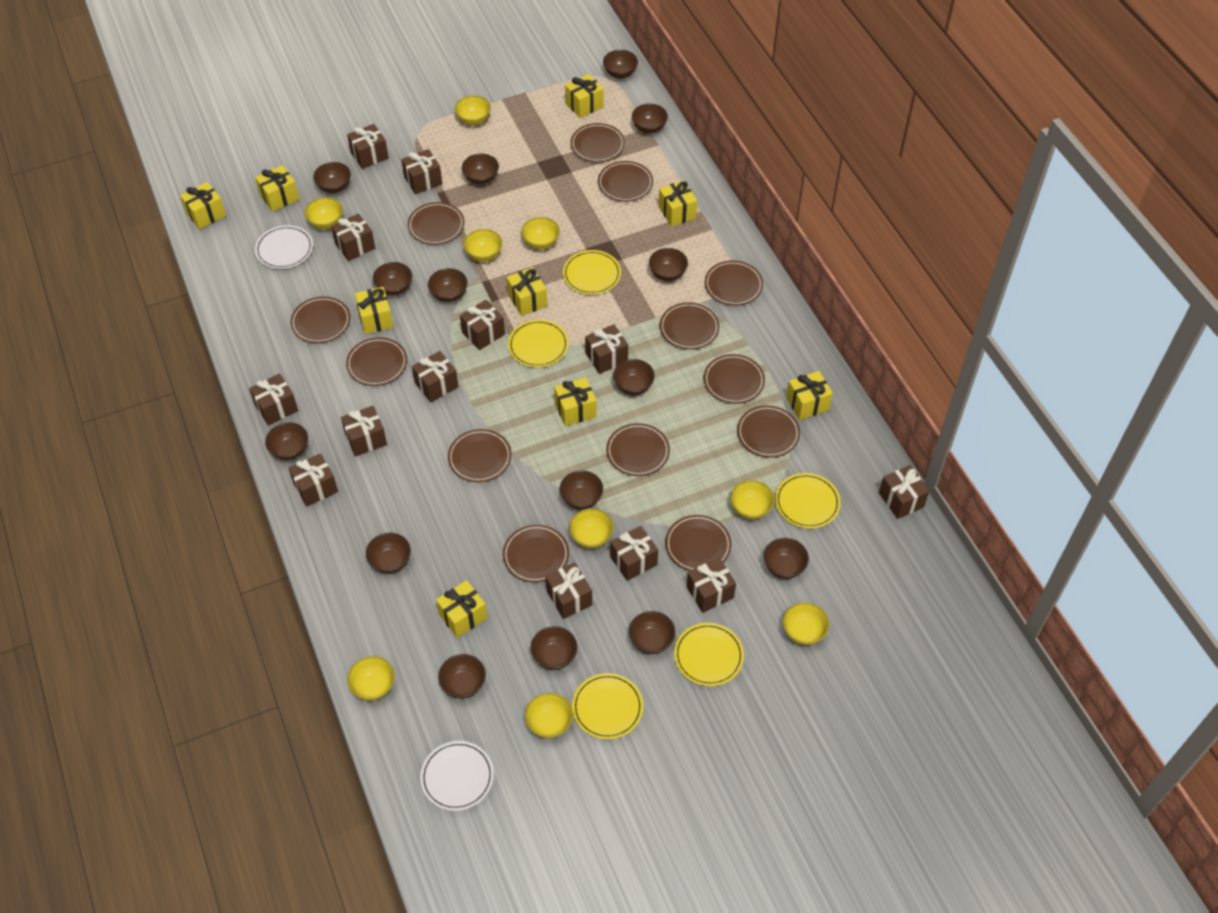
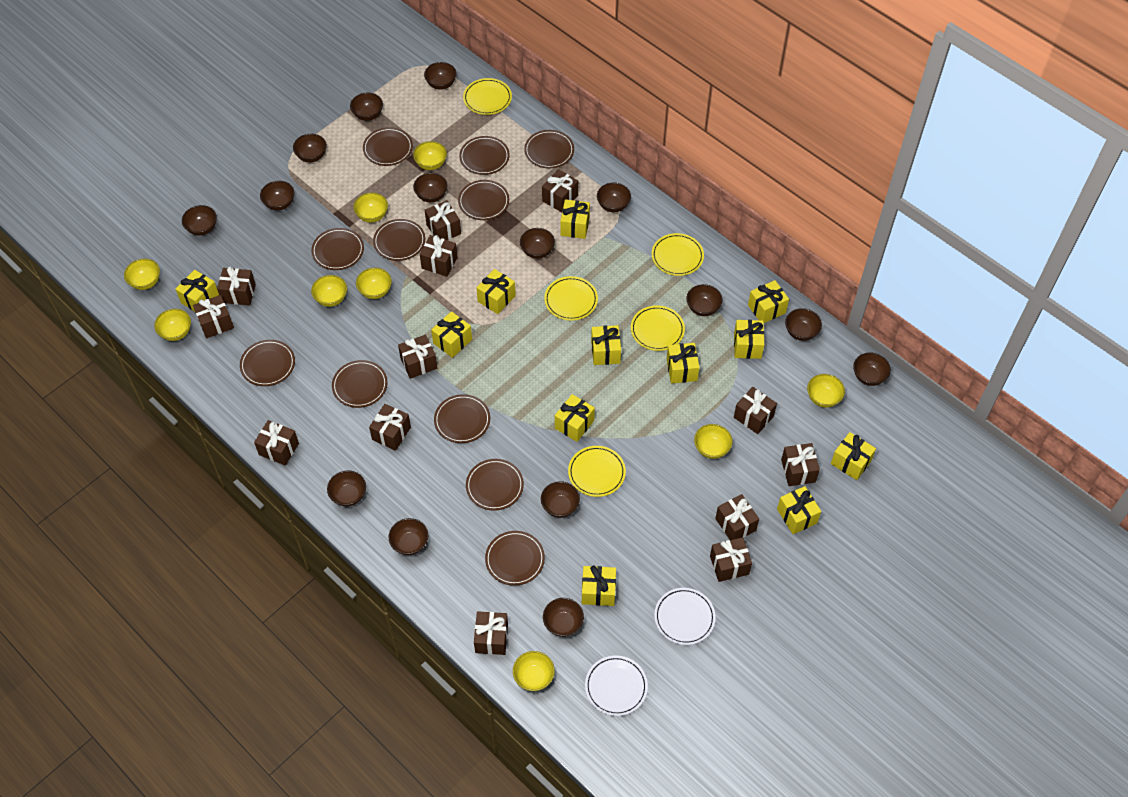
brown plate: 13 -> 11
yellow gift: 9 -> 12

